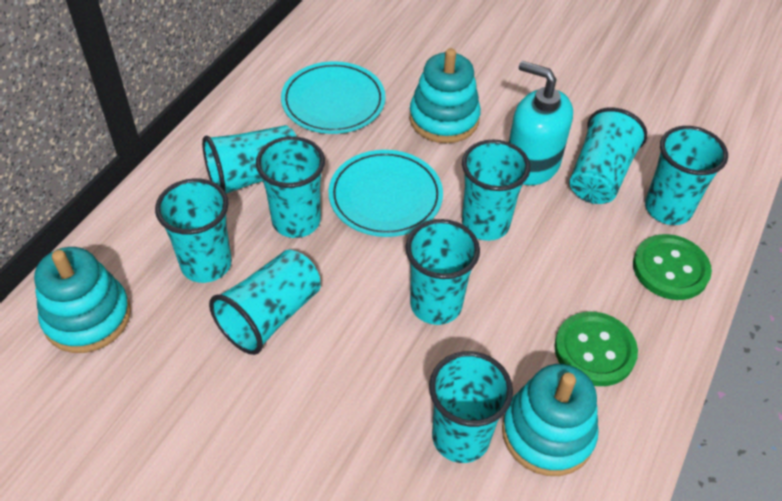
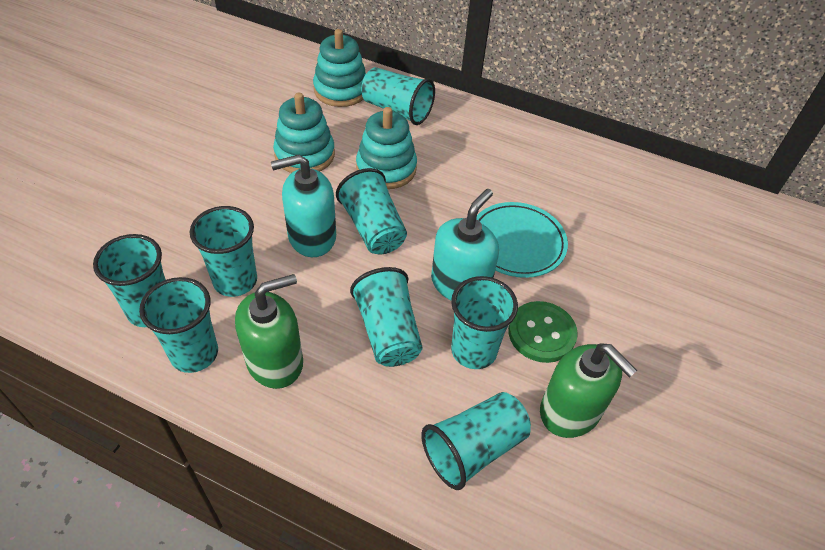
green button: 2 -> 1
green soap dispenser: 0 -> 2
turquoise cup: 9 -> 8
turquoise plate: 2 -> 1
turquoise soap dispenser: 1 -> 2

